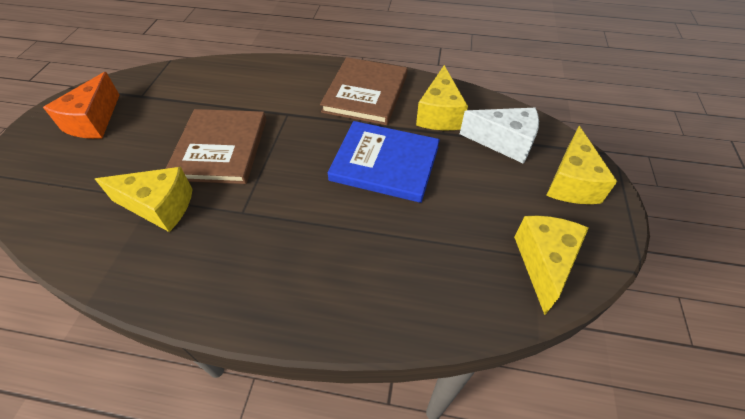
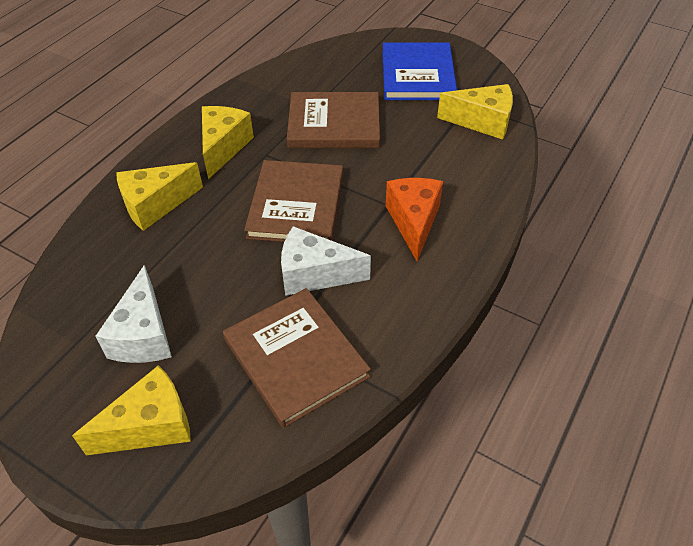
brown book: 2 -> 3
white cheese: 1 -> 2

